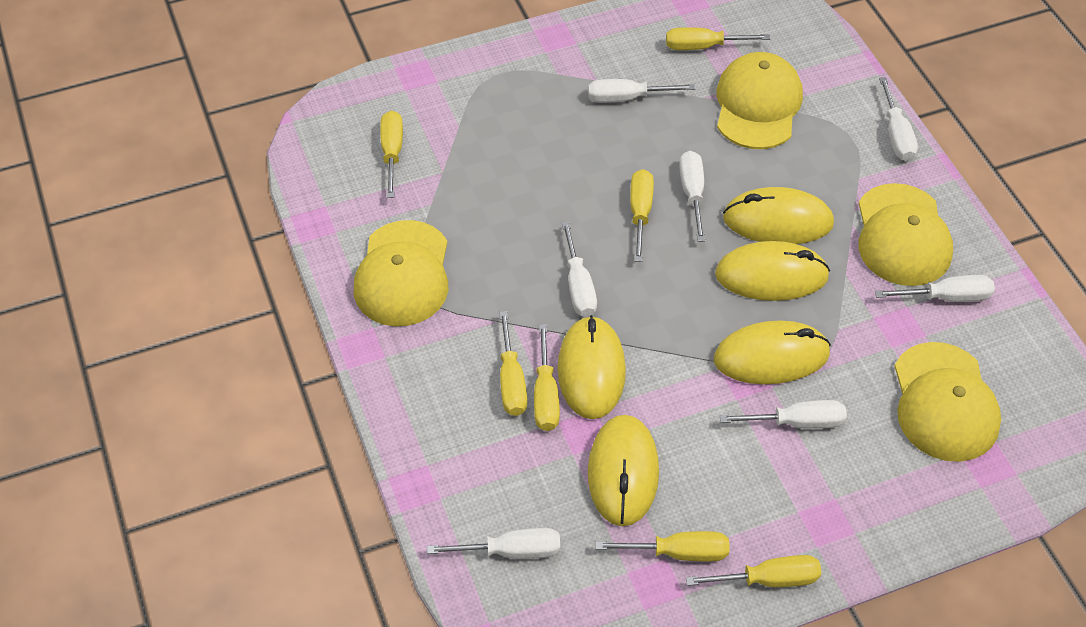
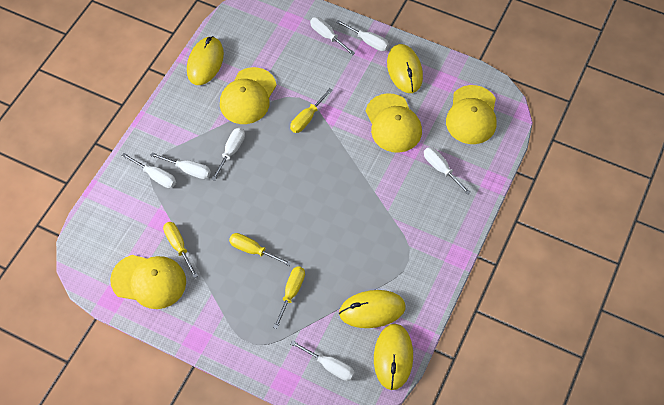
yellow mouse: 5 -> 4
yellow screwdriver: 7 -> 4

